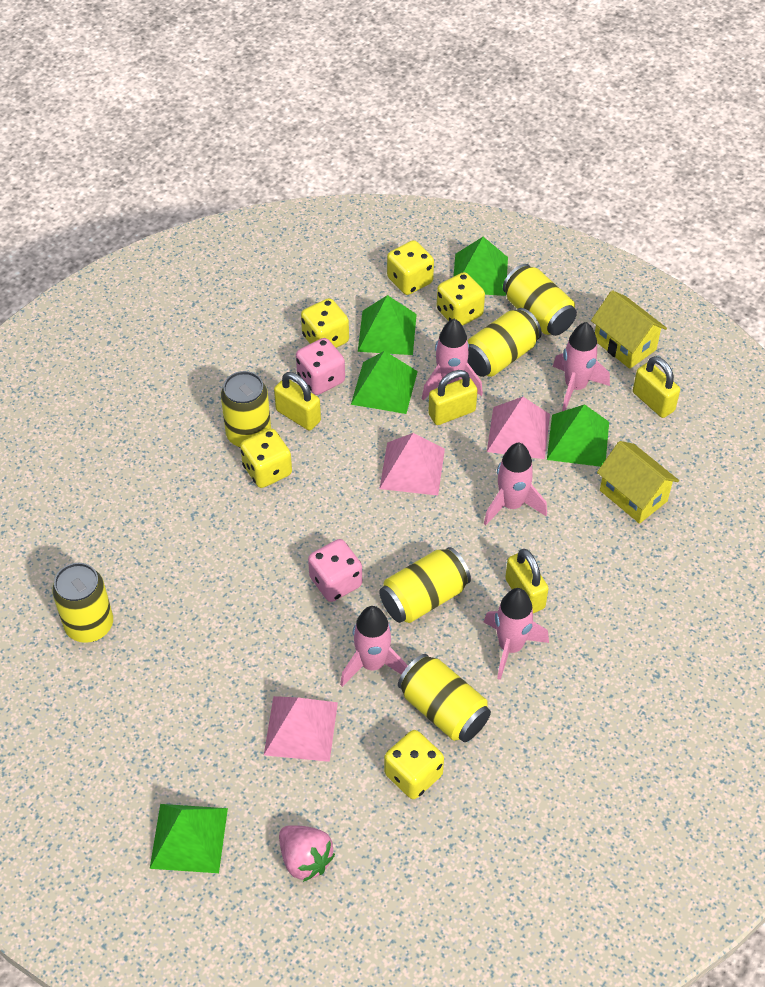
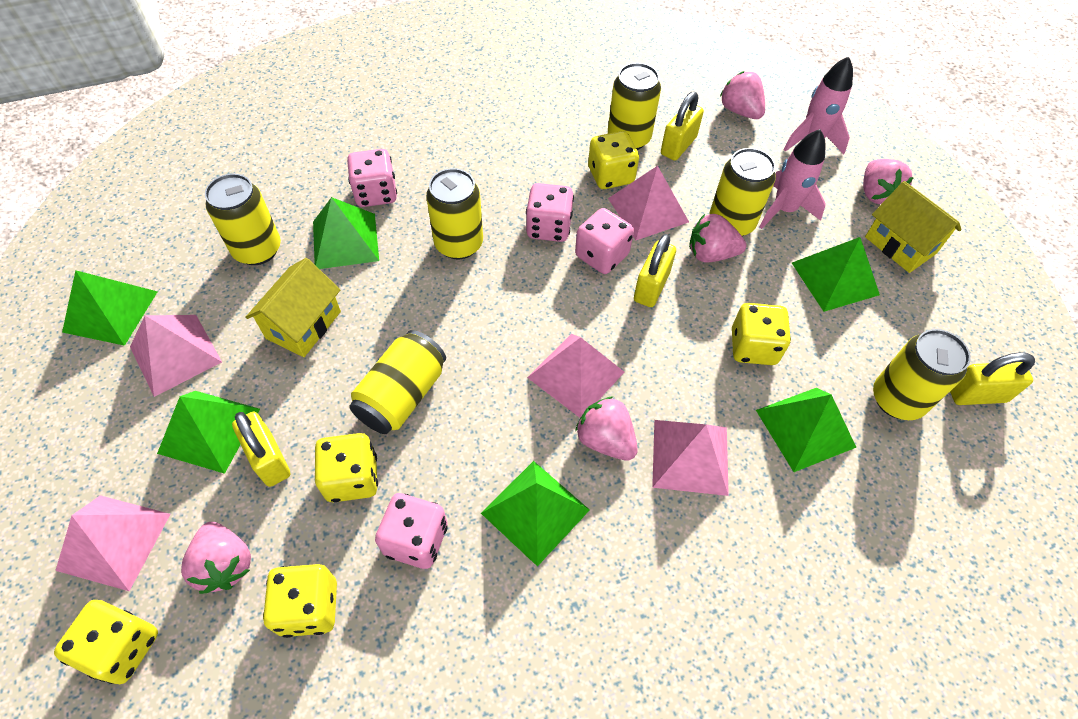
green pyramid: 5 -> 6
pink dice: 2 -> 4
pink pyramid: 3 -> 5
pink rocket: 5 -> 2
pink strawberry: 1 -> 5

